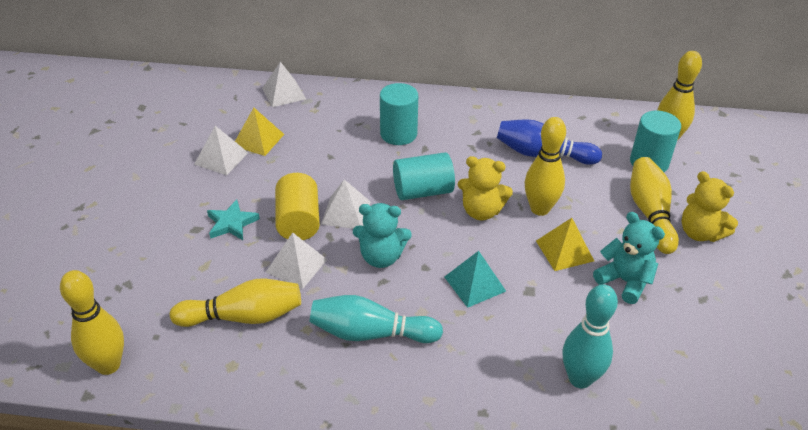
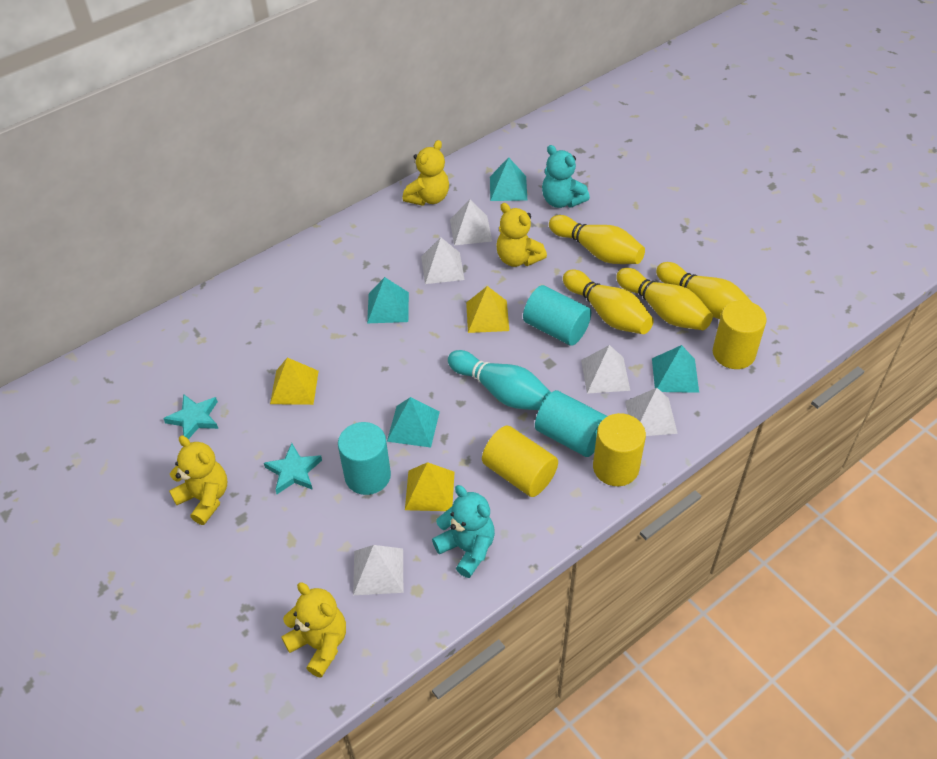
blue bowling pin: 1 -> 0
turquoise bowling pin: 2 -> 1
turquoise pyramid: 1 -> 4
turquoise star: 1 -> 2
white pyramid: 4 -> 5
yellow bowling pin: 5 -> 4
yellow cylinder: 1 -> 3
yellow pyramid: 2 -> 3
yellow teddy bear: 2 -> 4

